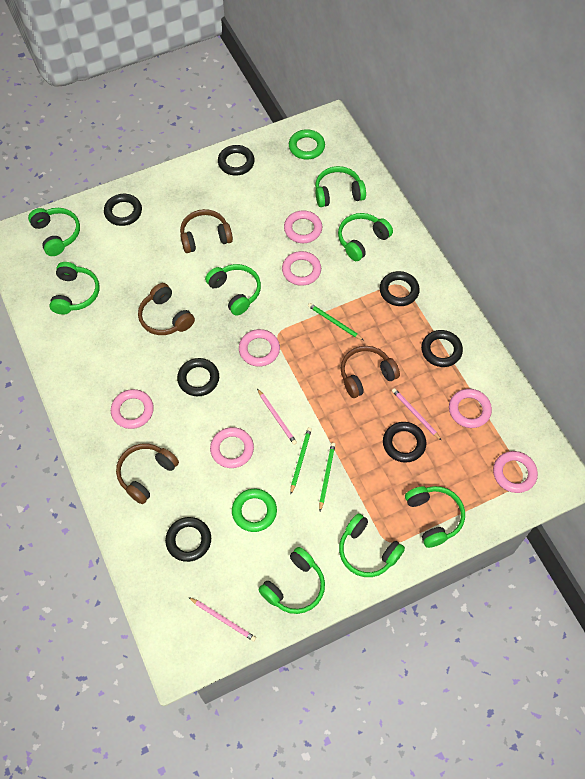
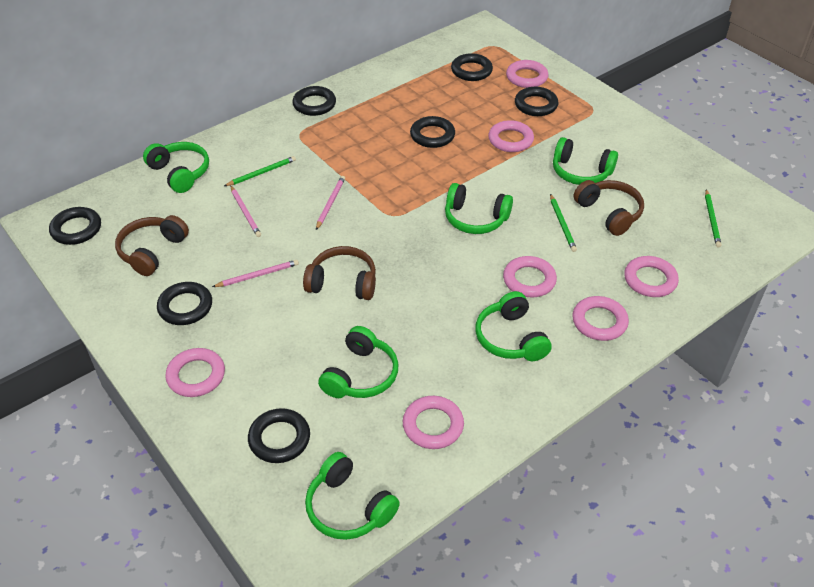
brown headphones: 4 -> 3
green headphones: 8 -> 6
green ring: 2 -> 0

